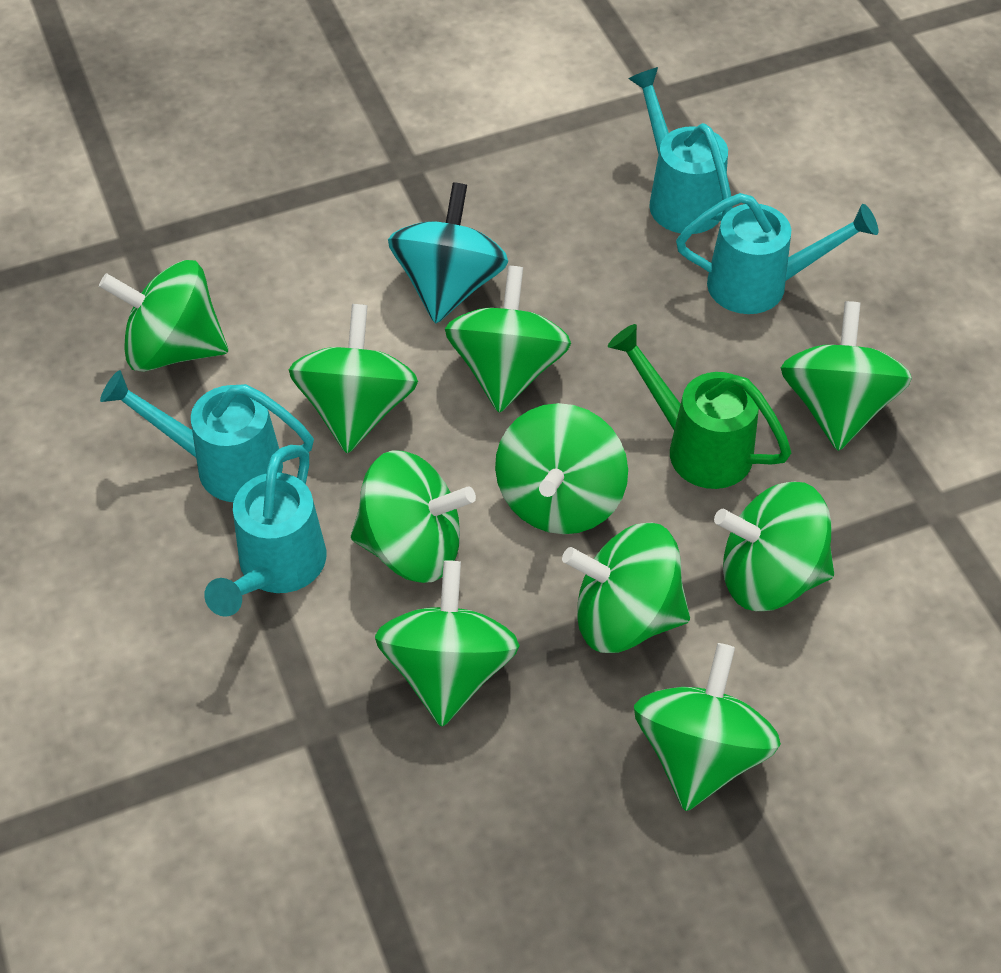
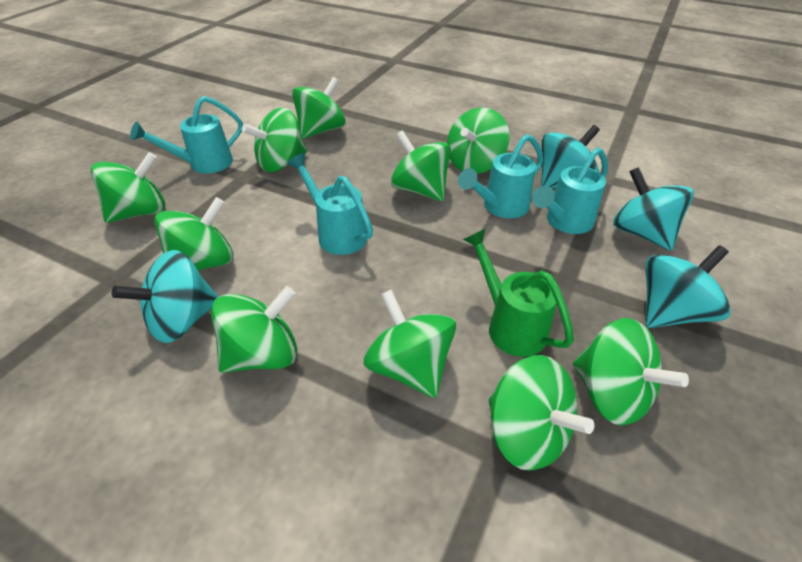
turquoise spinning top: 1 -> 4

